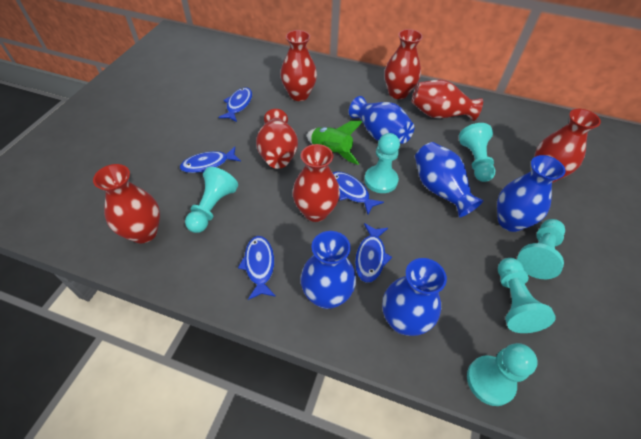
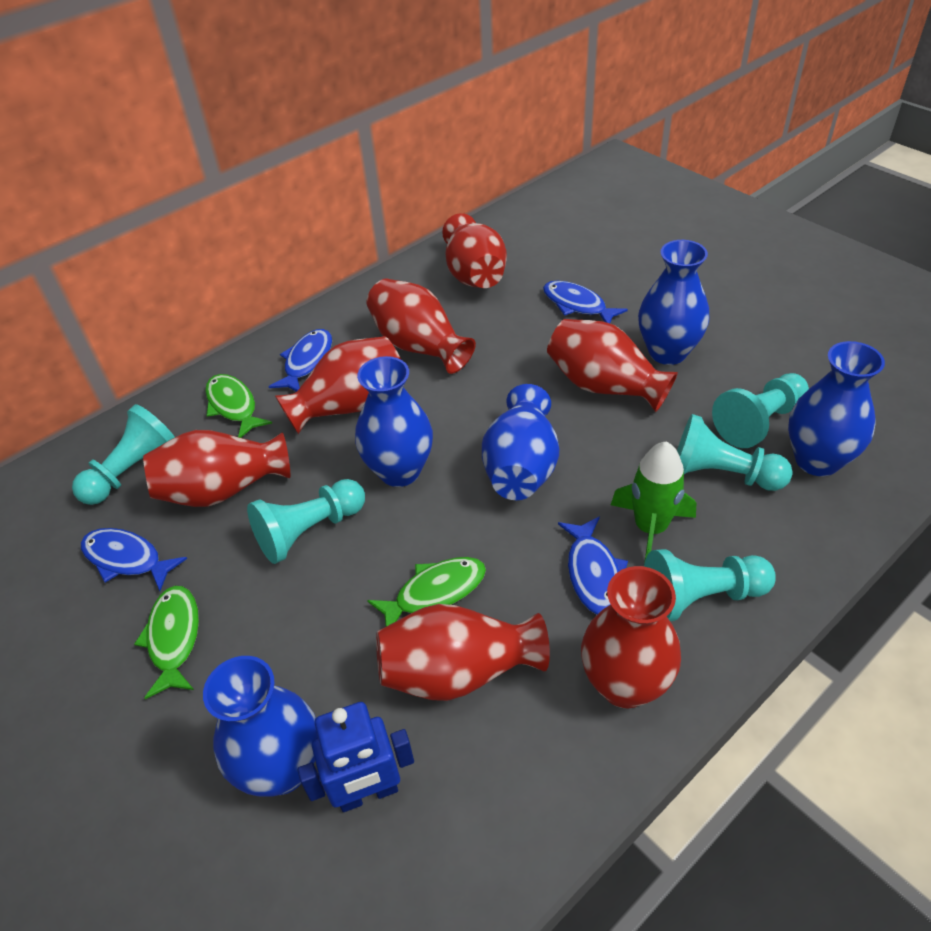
blue fish: 5 -> 4
blue robot: 0 -> 1
green fish: 0 -> 3
turquoise pawn: 6 -> 5

